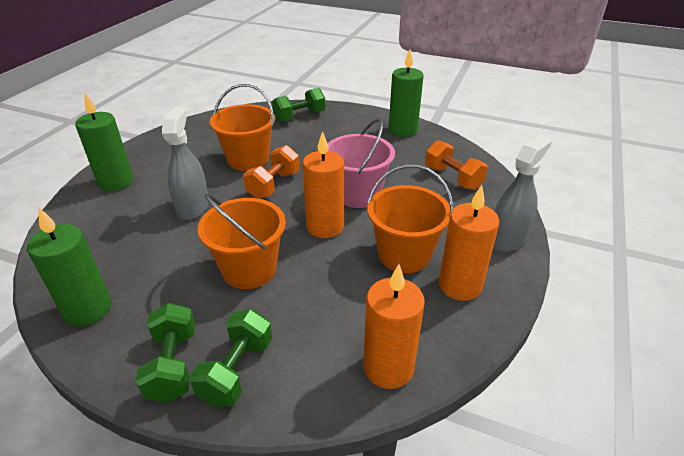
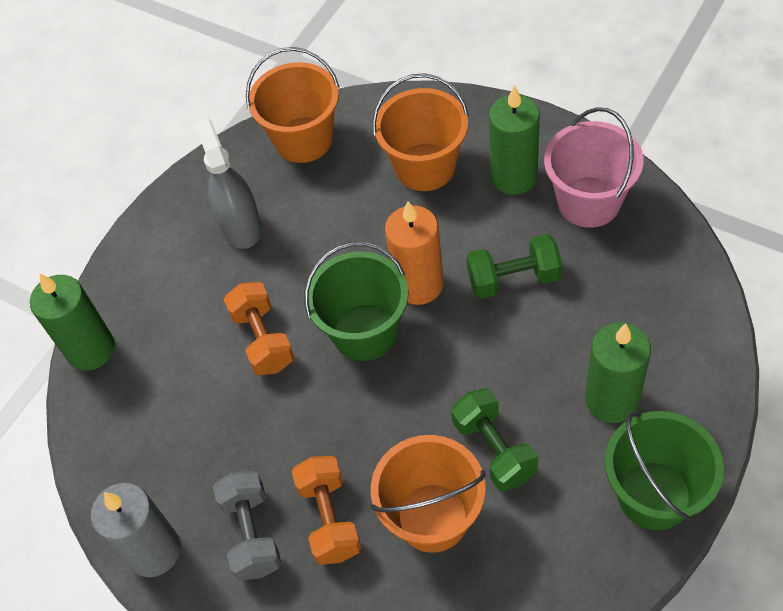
green bucket: 0 -> 2
green dumbbell: 3 -> 2
grey candle: 0 -> 1
grey dumbbell: 0 -> 1
grey spray bottle: 2 -> 1
orange candle: 3 -> 1

